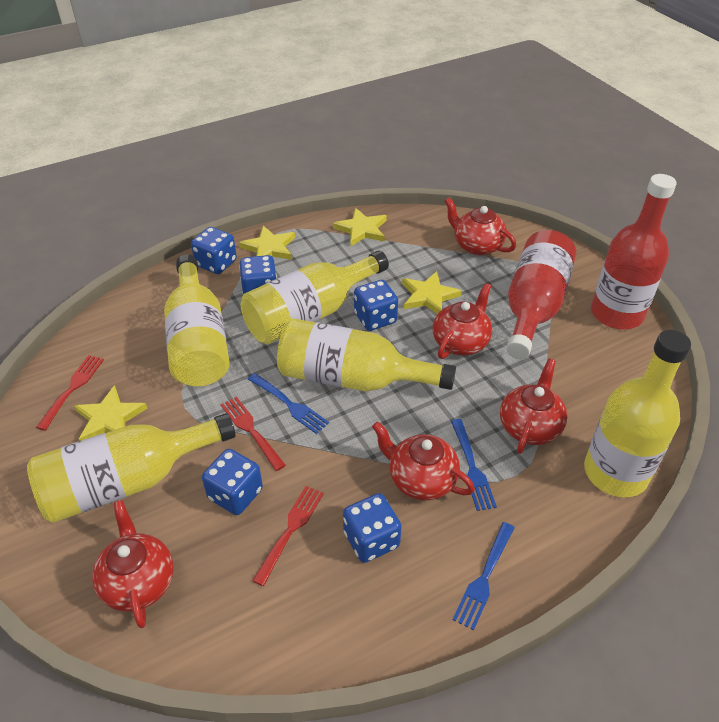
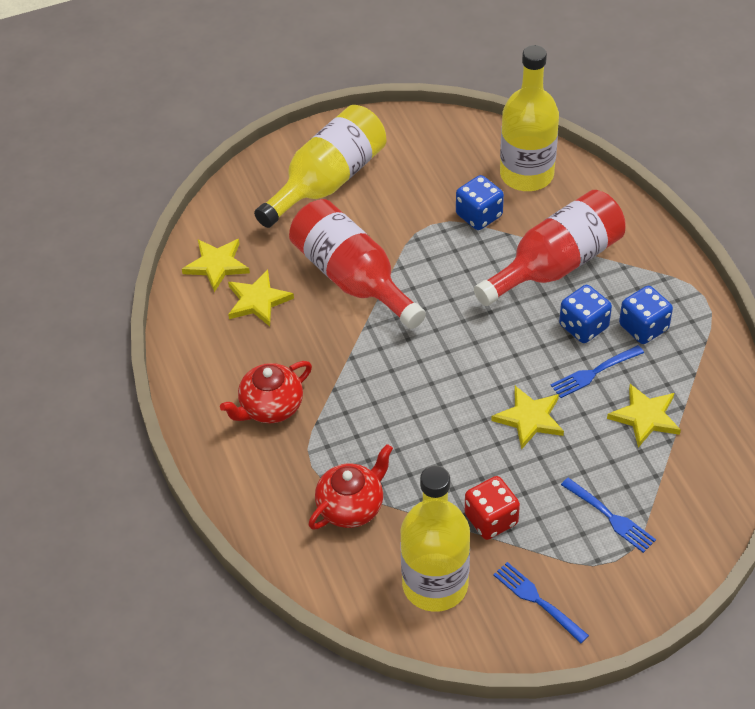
blue dice: 5 -> 3
red dice: 0 -> 1
red fork: 3 -> 0
red teapot: 5 -> 2
yellow bottle: 5 -> 3

